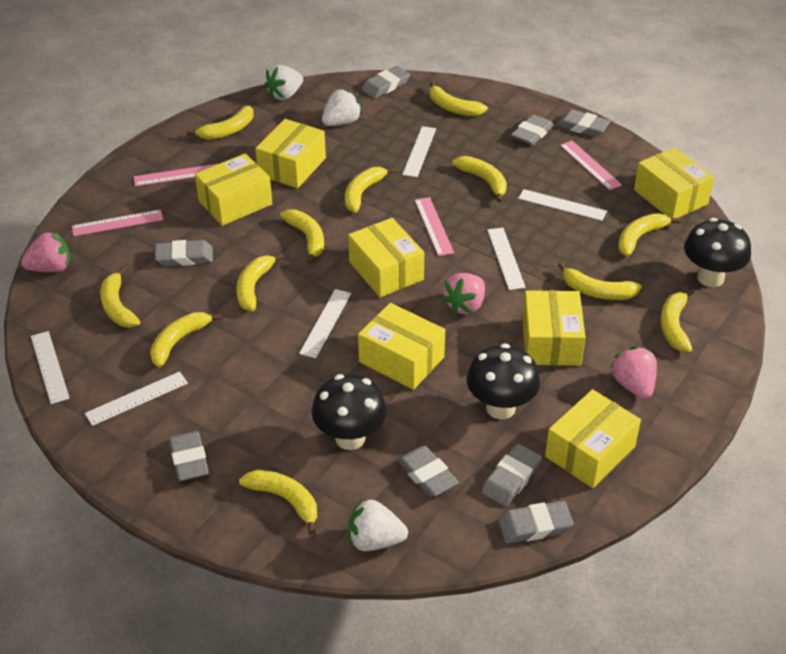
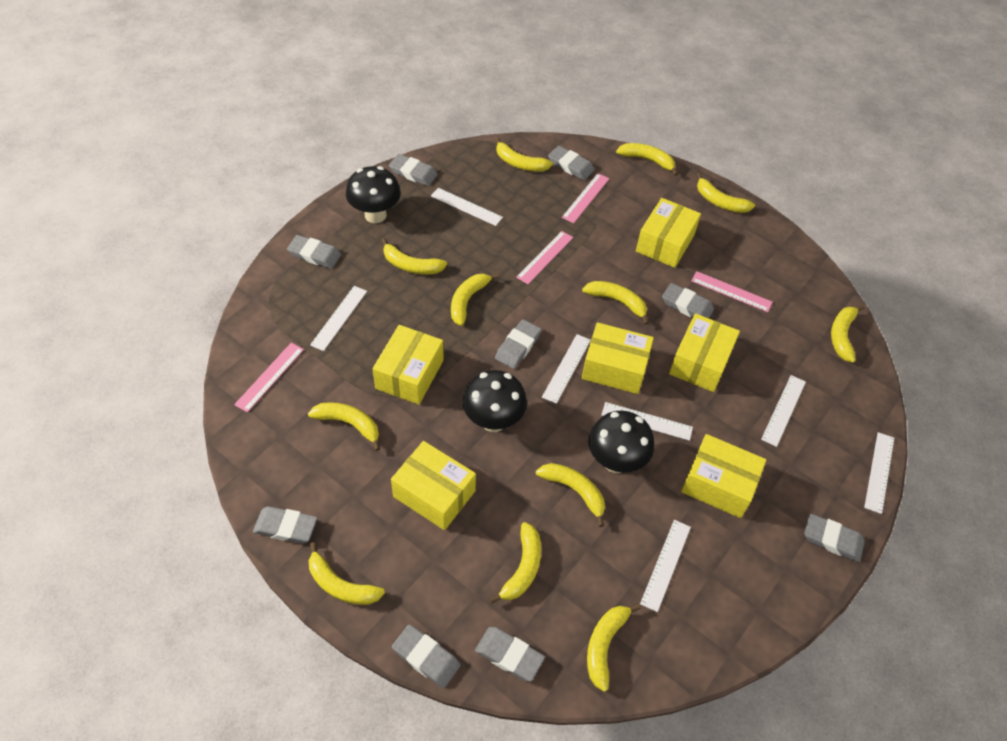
grey eraser: 8 -> 9
pink strawberry: 3 -> 0
white ruler: 6 -> 7
white strawberry: 3 -> 0
yellow box: 7 -> 6

